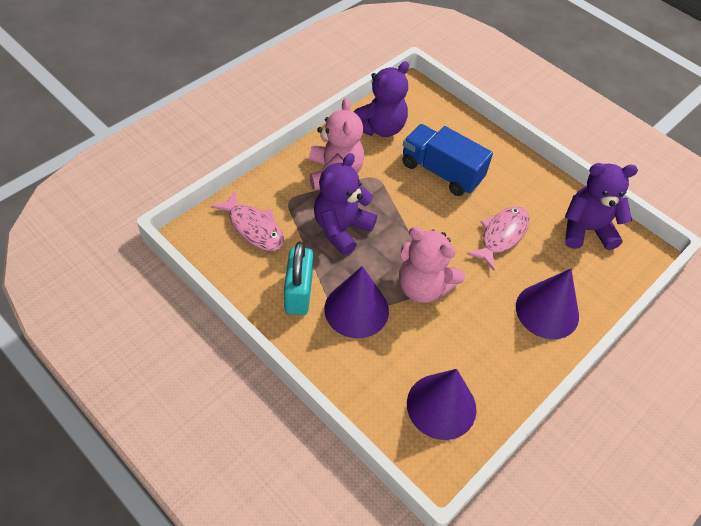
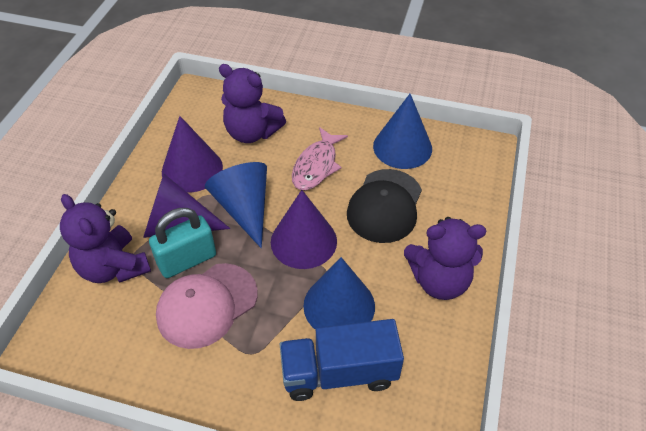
black cap: 0 -> 1
blue cone: 0 -> 3
pink cap: 0 -> 1
pink fish: 2 -> 1
pink teddy bear: 2 -> 0

